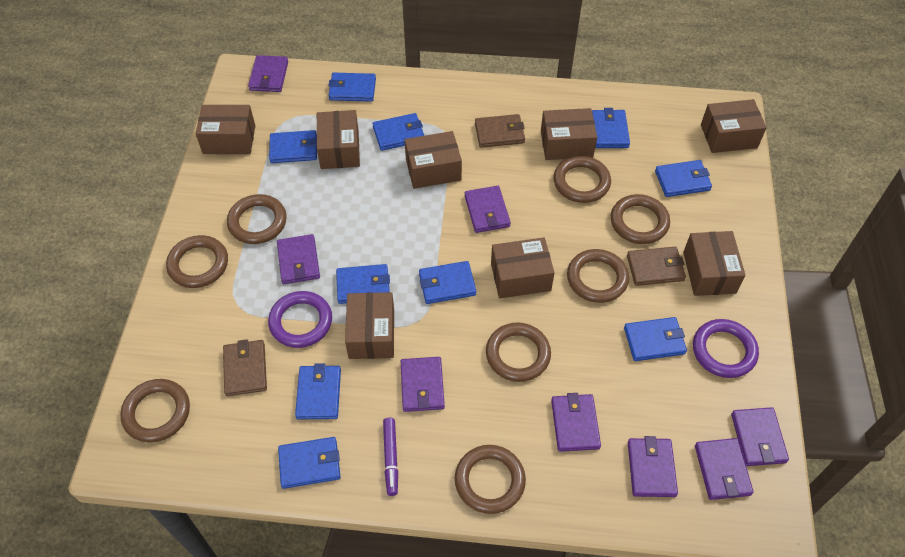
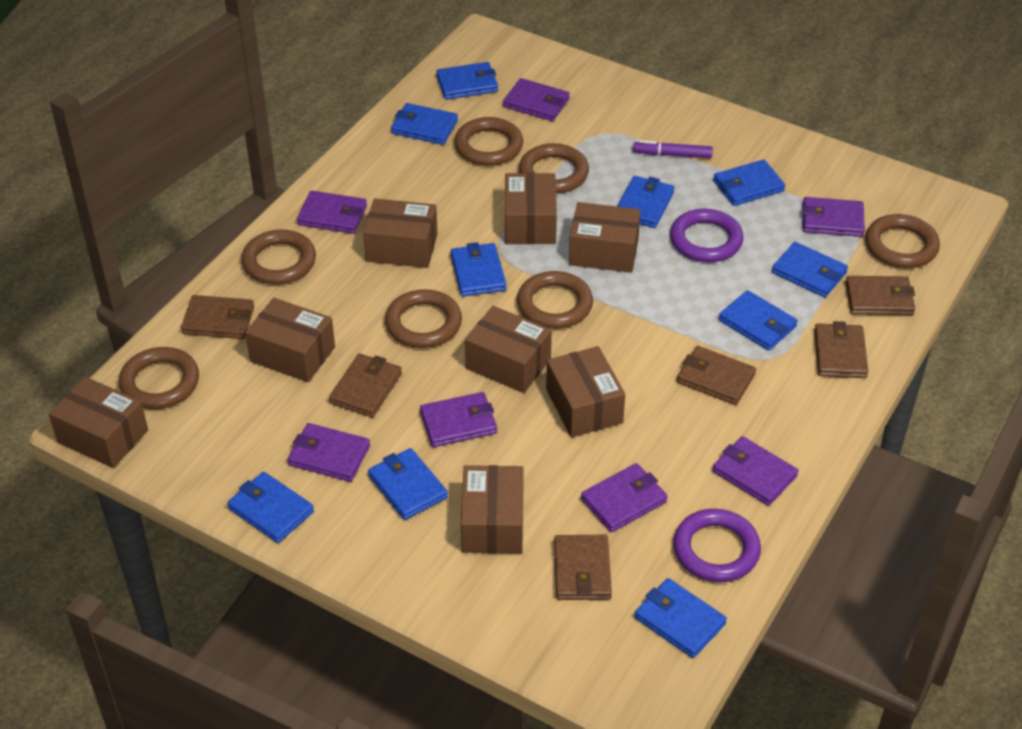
brown ring: 8 -> 7
brown wallet: 3 -> 6
purple wallet: 8 -> 7

